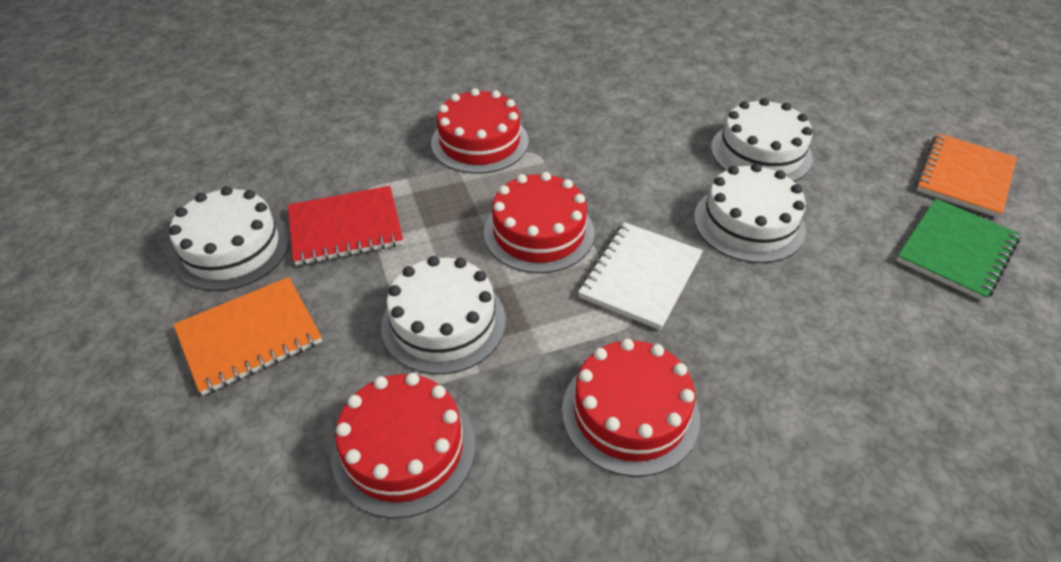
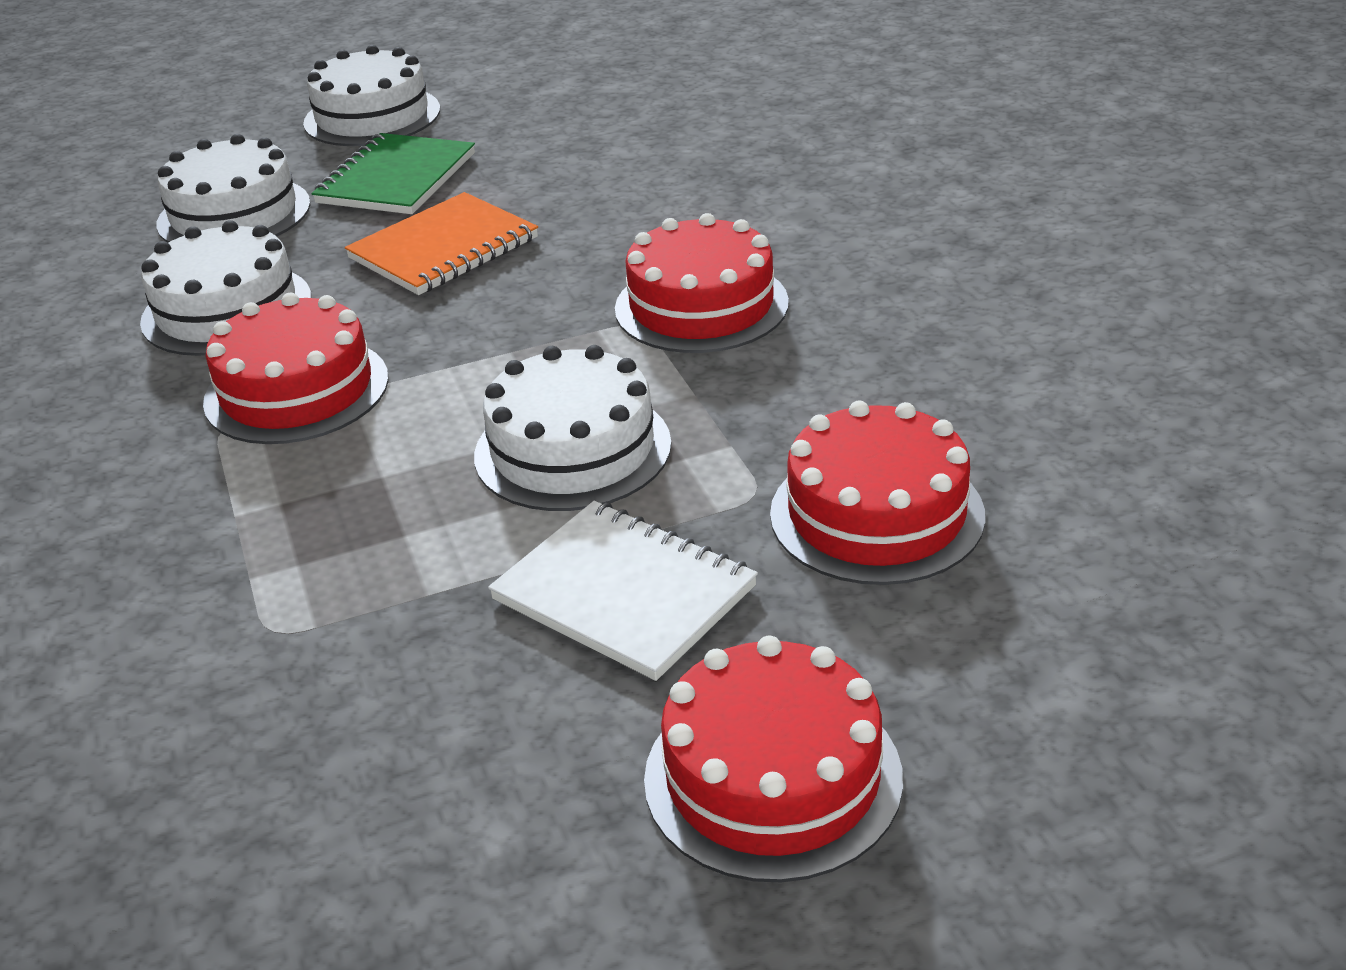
orange notebook: 2 -> 1
red notebook: 1 -> 0

